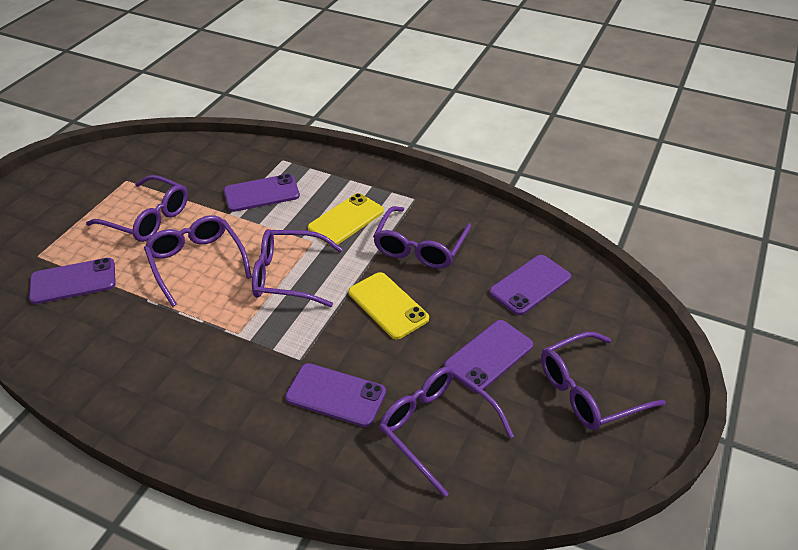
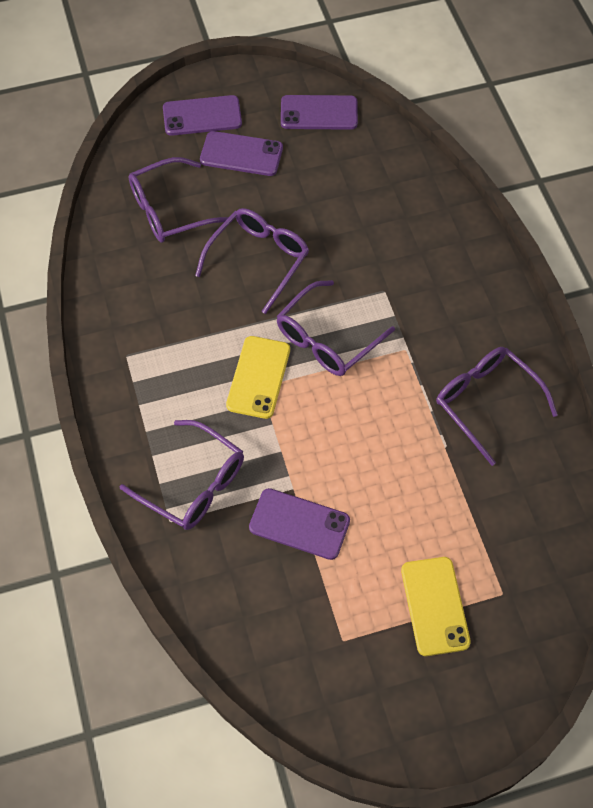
purple glasses: 6 -> 5
purple phone: 5 -> 4

